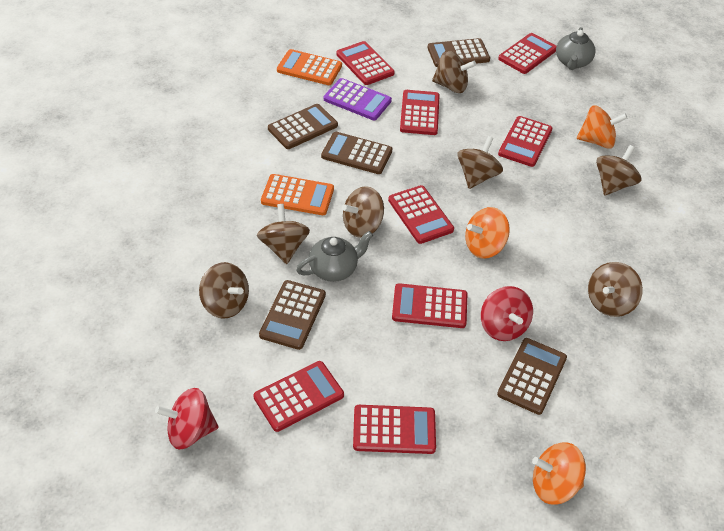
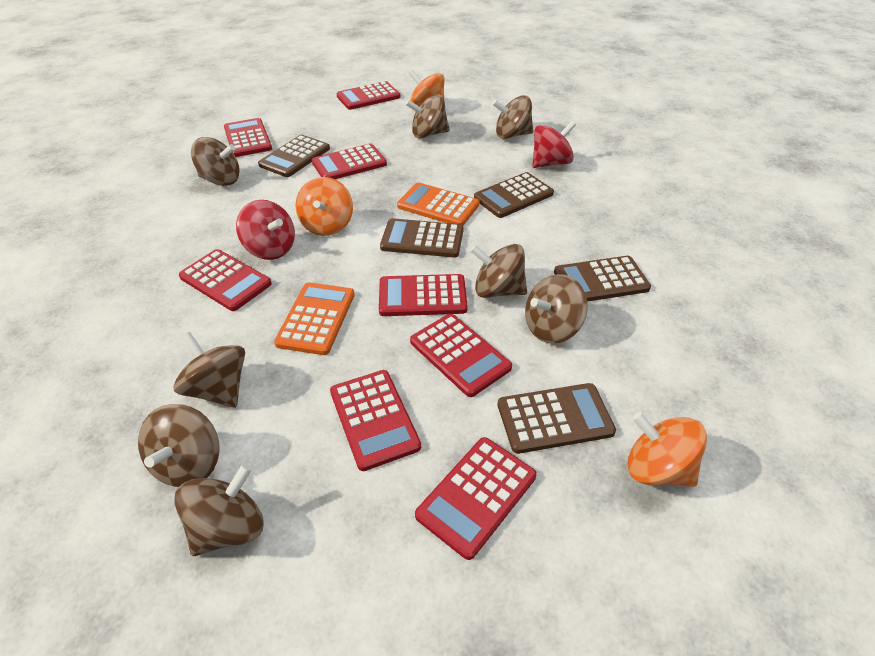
brown spinning top: 7 -> 8
grey teapot: 2 -> 0
purple calculator: 1 -> 0

